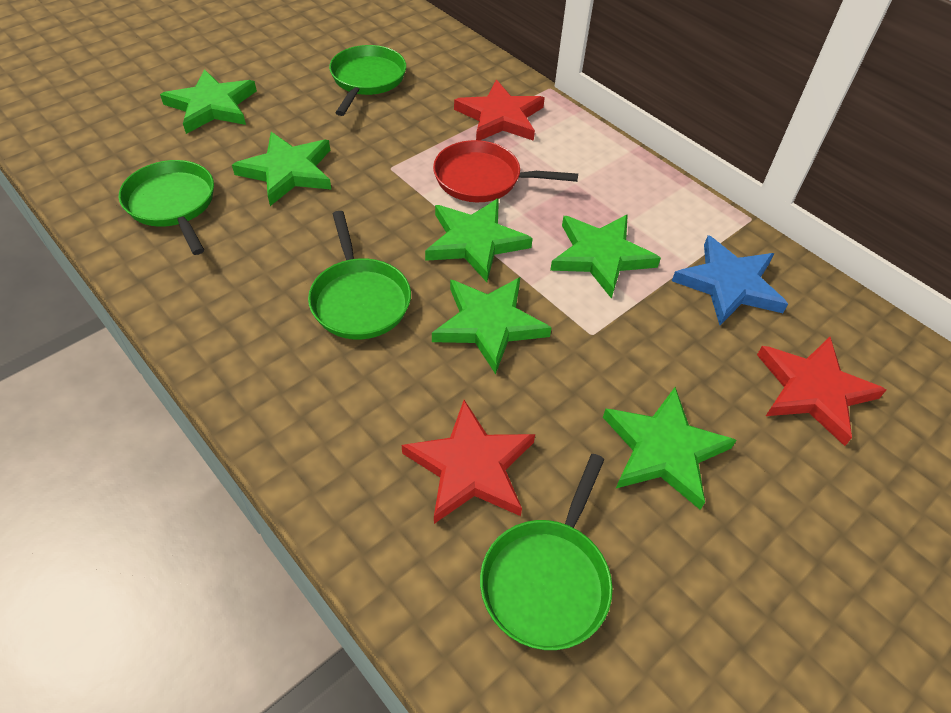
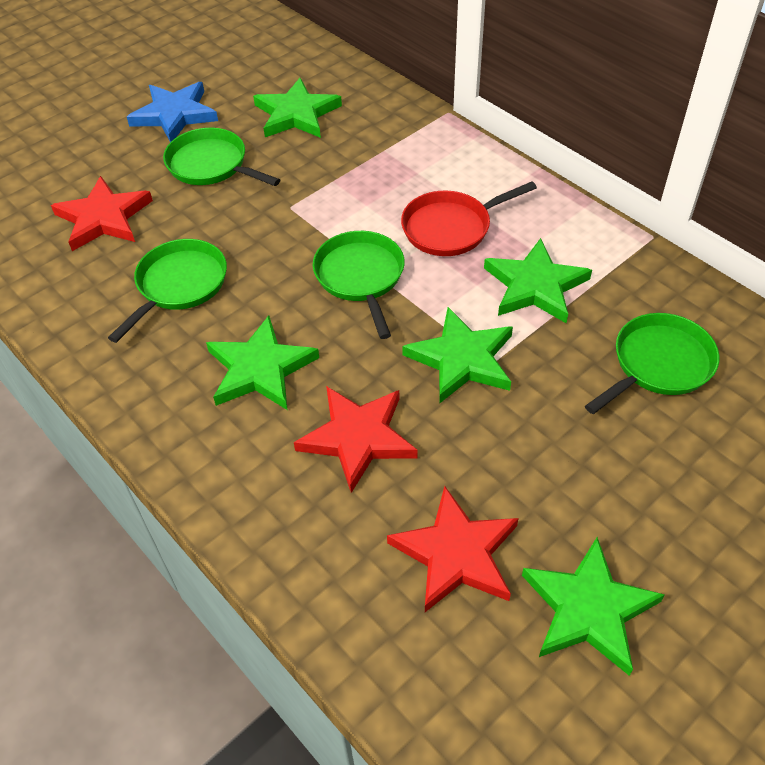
green star: 6 -> 5

